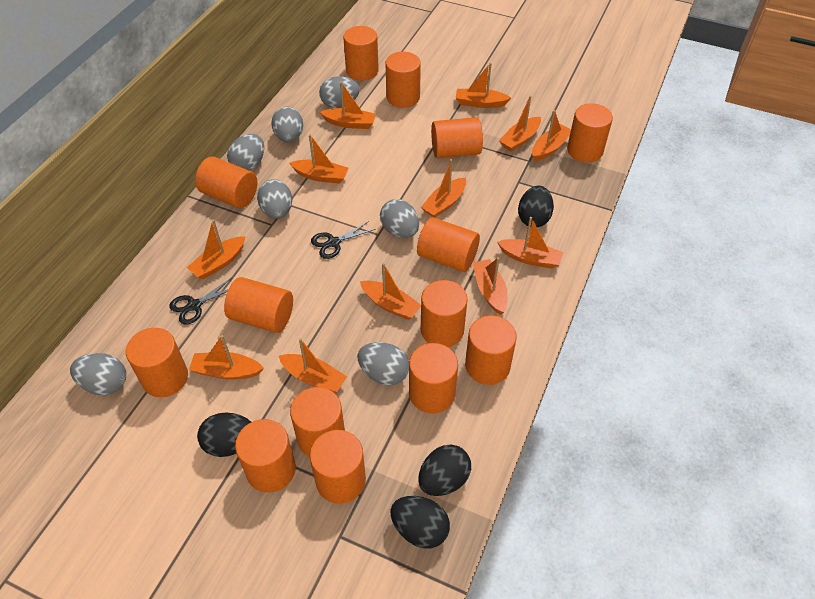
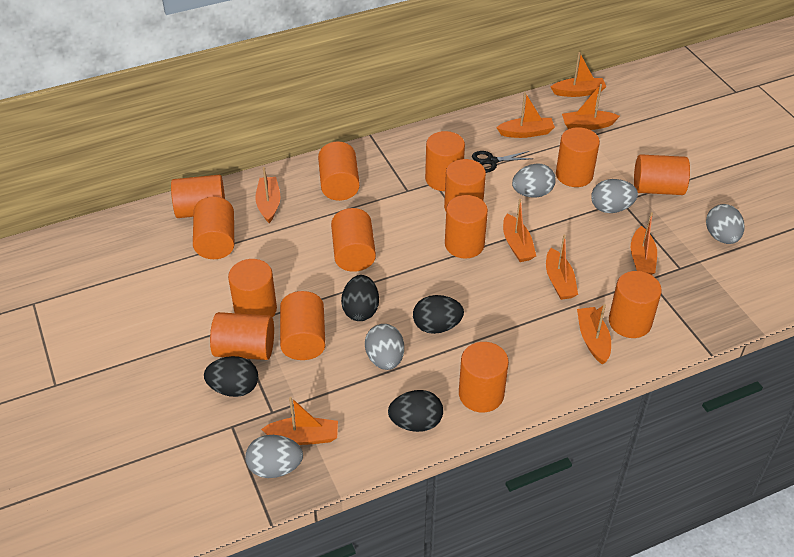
black scissors: 2 -> 1
grey egg: 7 -> 5
orange boat: 12 -> 9

